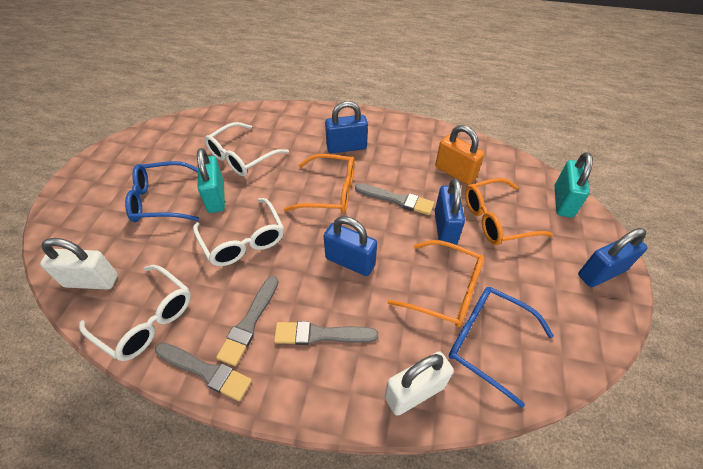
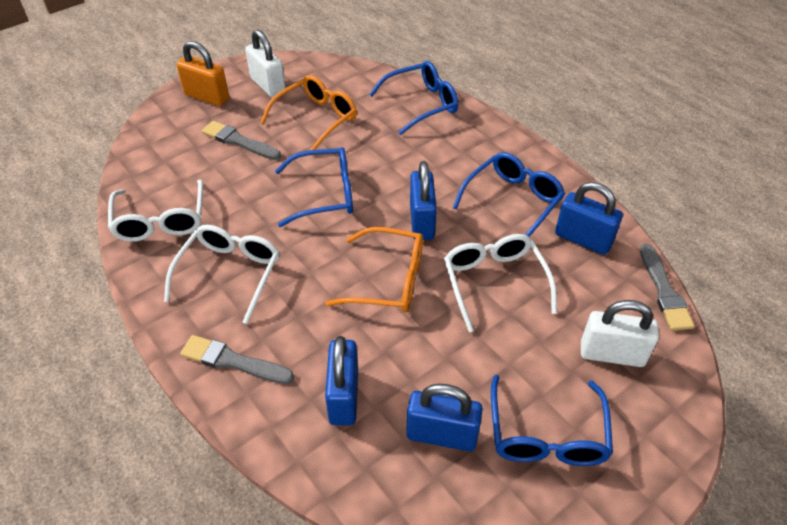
blue glasses: 2 -> 4
grey brush: 4 -> 3
orange glasses: 3 -> 2
turquoise padlock: 2 -> 0

